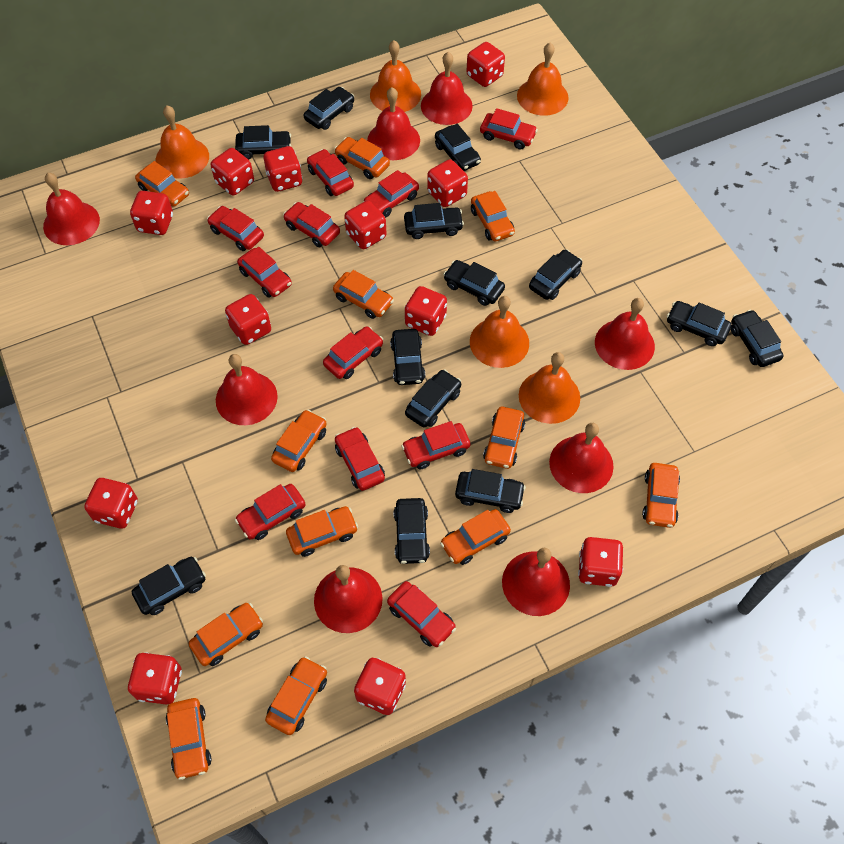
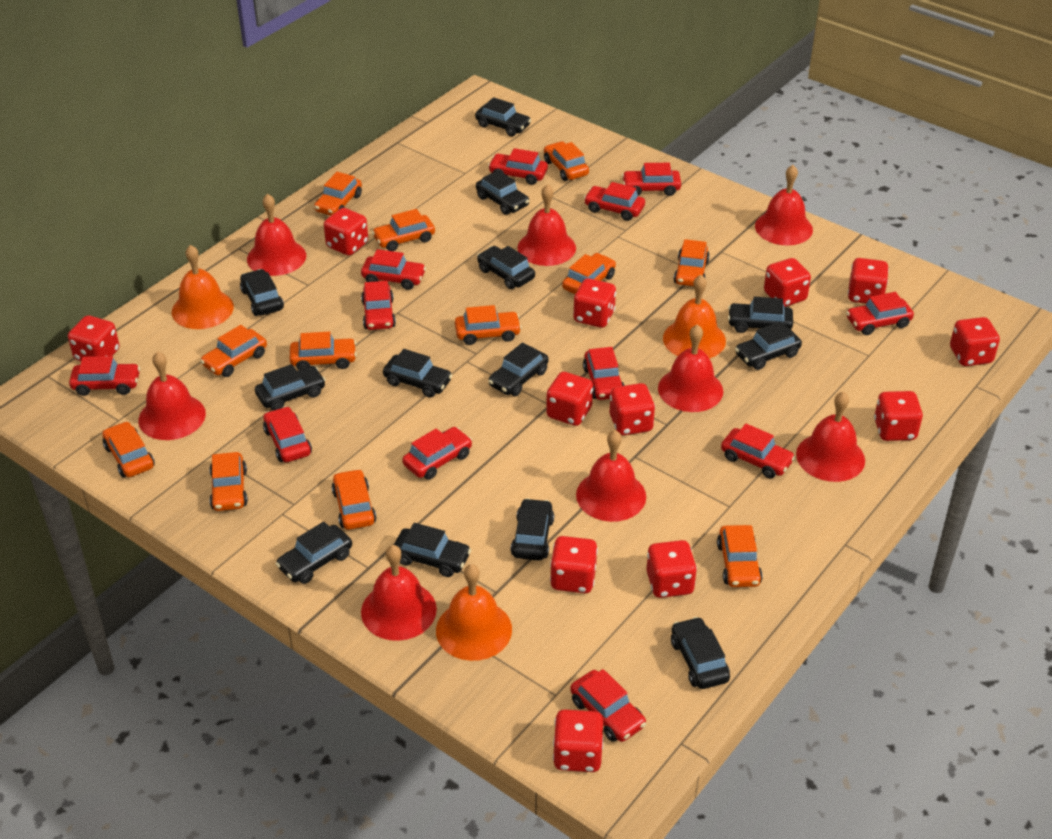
orange bell: 5 -> 3
red car: 11 -> 12

